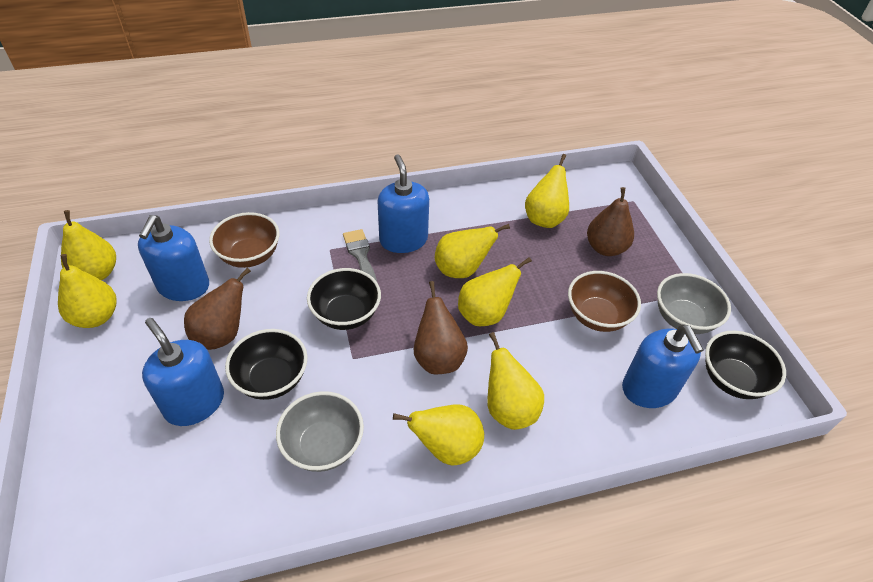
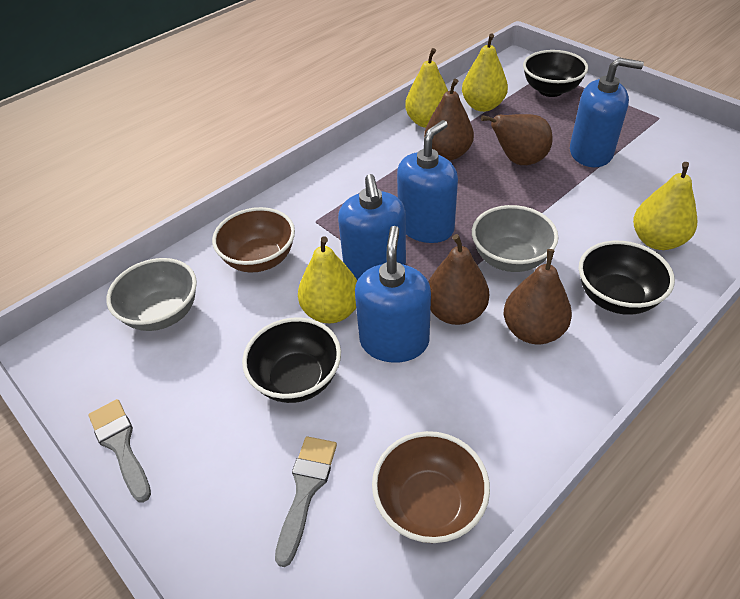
brown pear: 3 -> 4
grey brush: 1 -> 2
yellow pear: 7 -> 4

